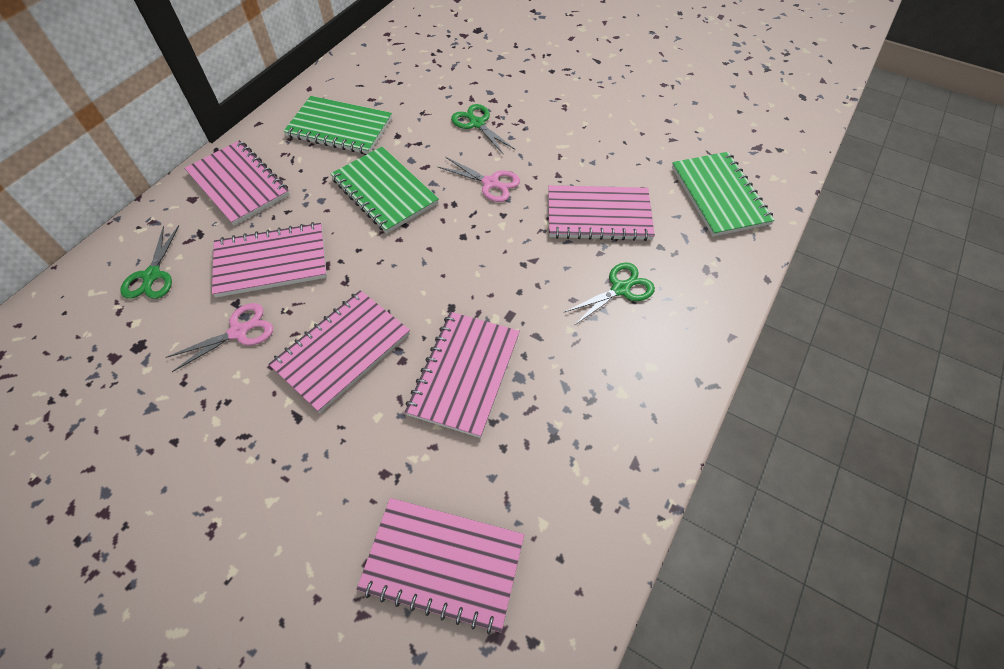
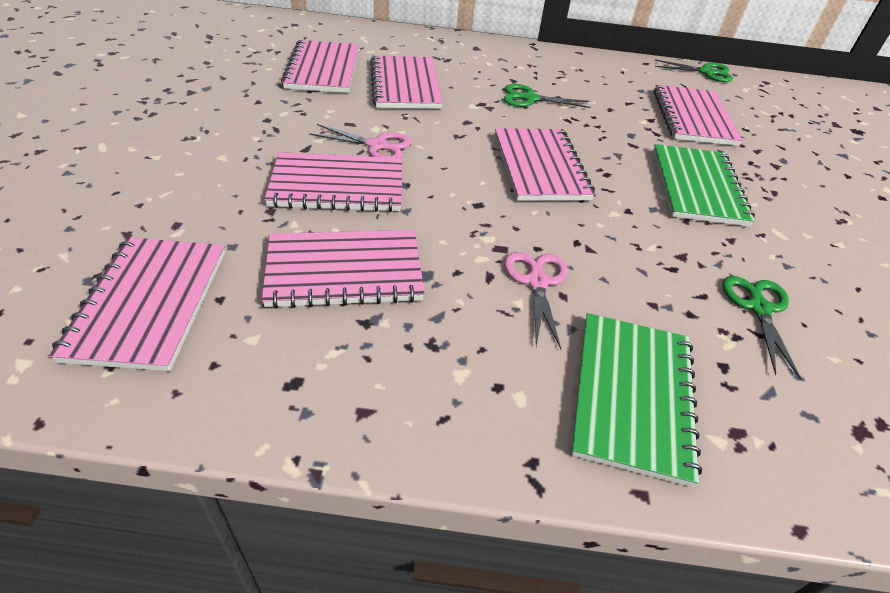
green notebook: 3 -> 2
pink notebook: 6 -> 7

